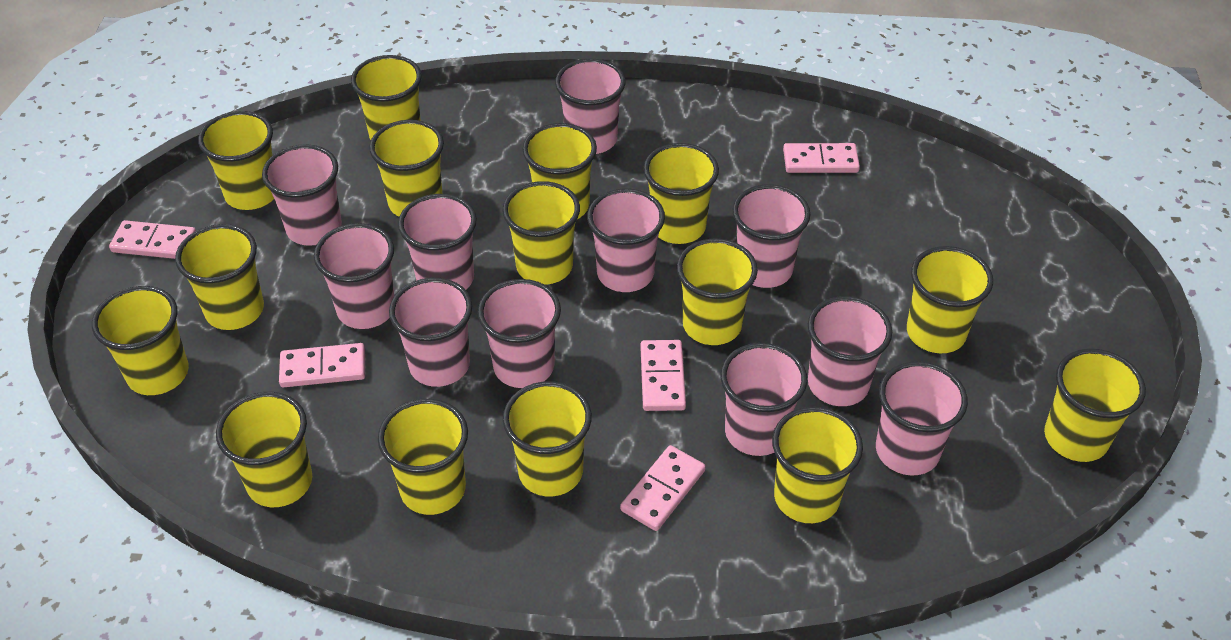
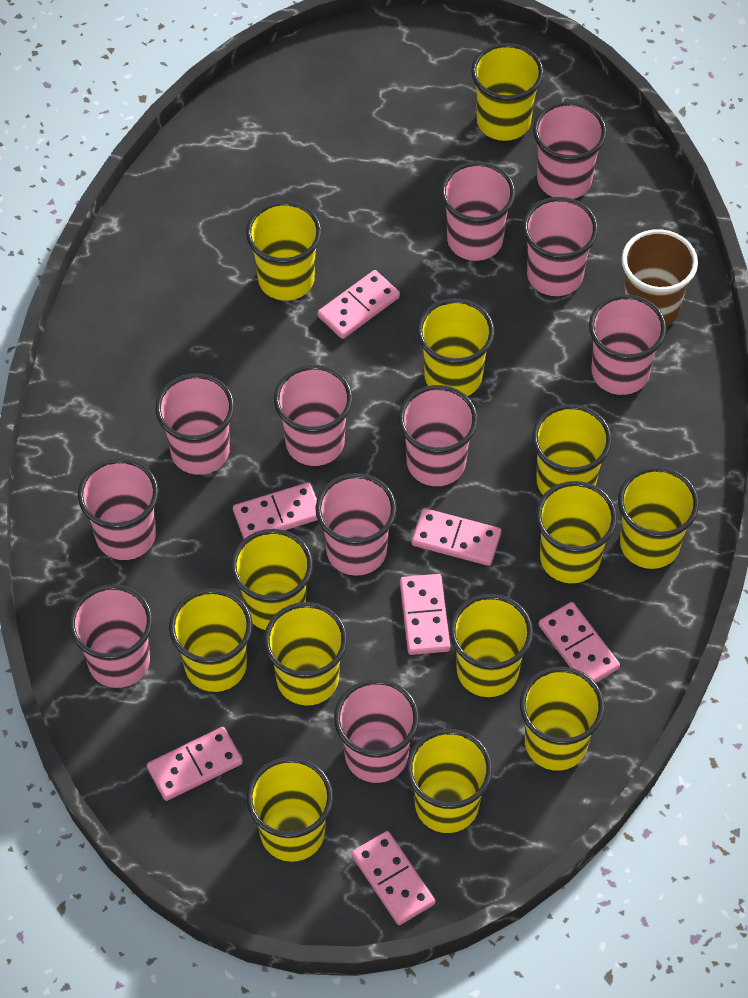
brown cup: 0 -> 1
pink domino: 5 -> 7
yellow cup: 15 -> 13

